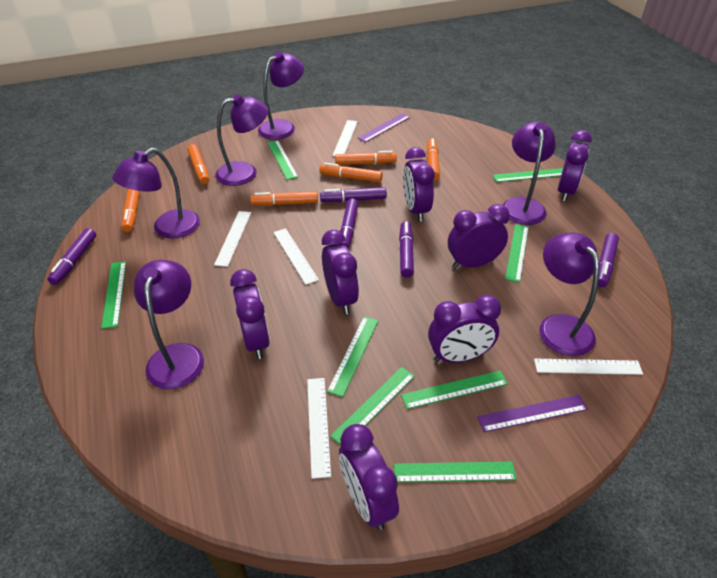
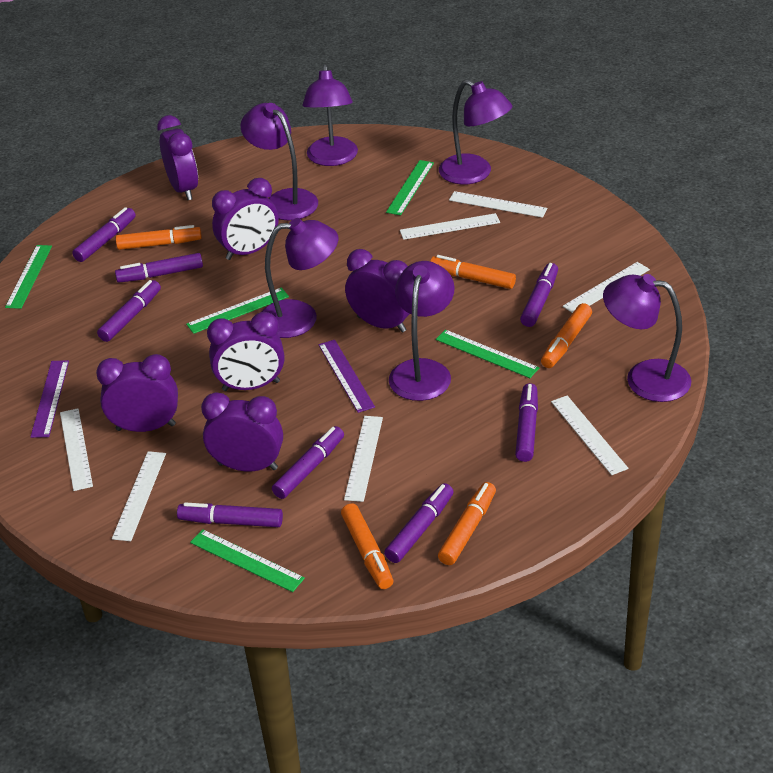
green ruler: 8 -> 5
orange marker: 6 -> 5
purple clock: 7 -> 6
purple marker: 5 -> 8
white ruler: 5 -> 7

